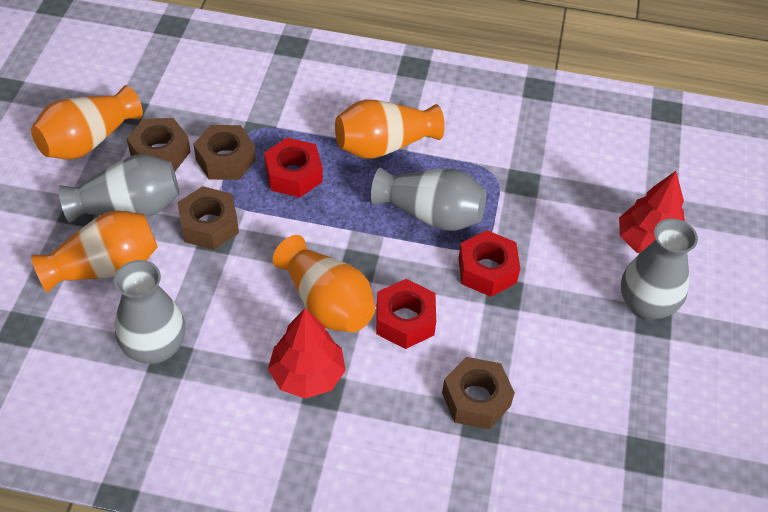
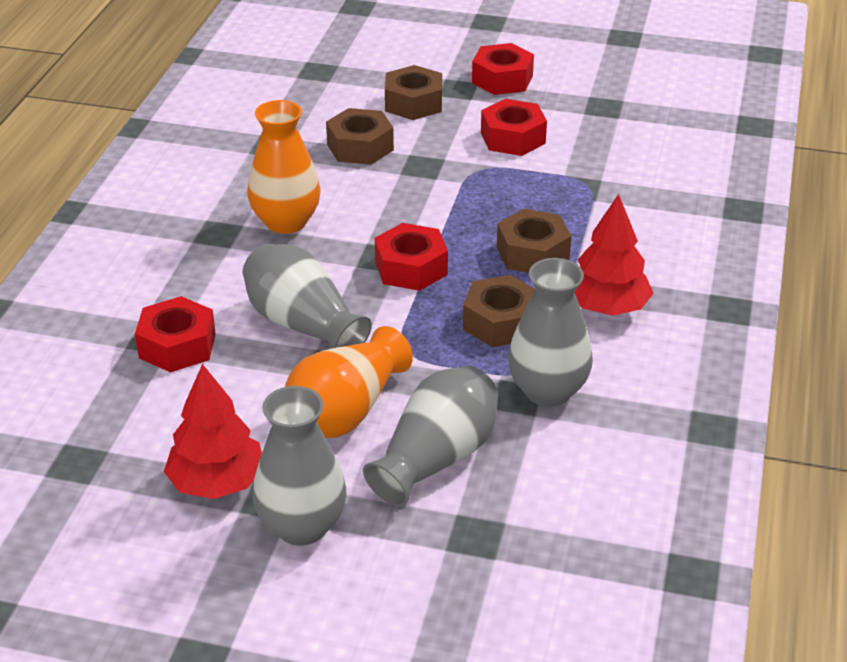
orange vase: 4 -> 2
red nut: 3 -> 4

